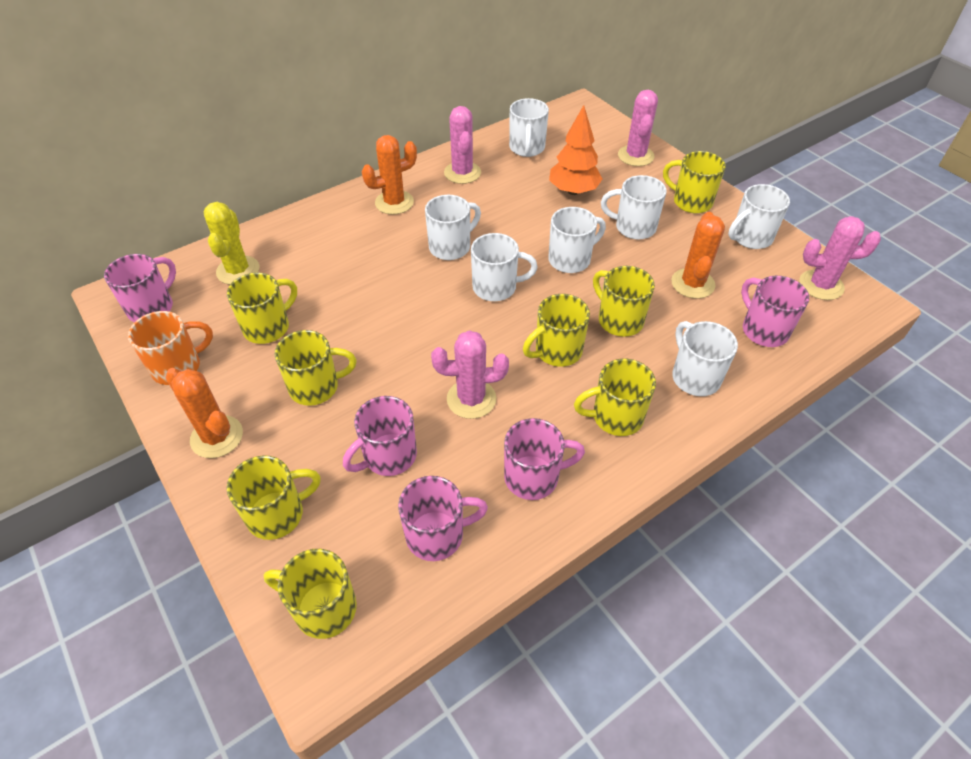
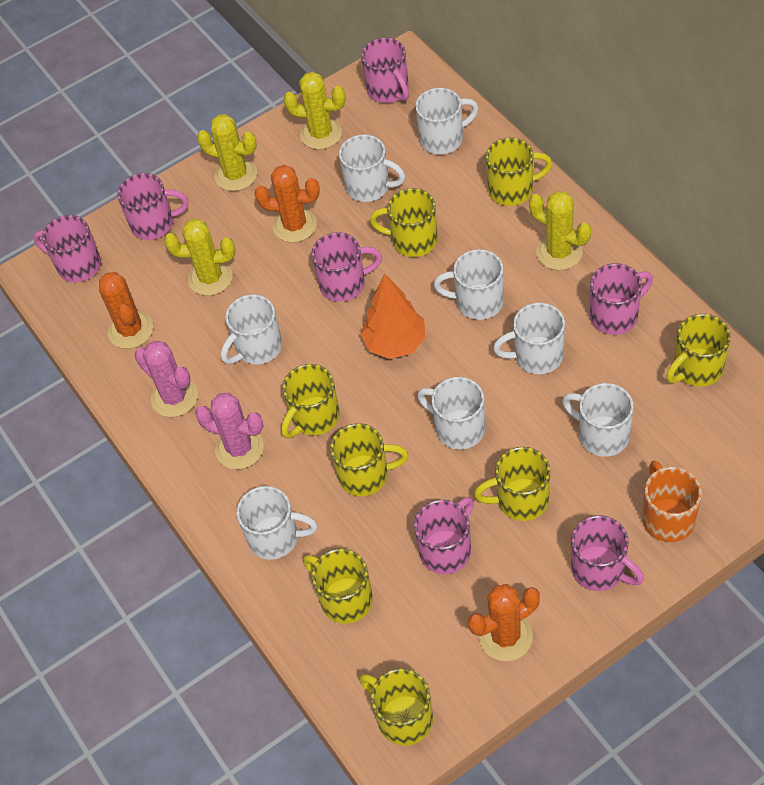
pink cactus: 4 -> 2
pink mug: 5 -> 7
white mug: 7 -> 8
yellow cactus: 1 -> 4

